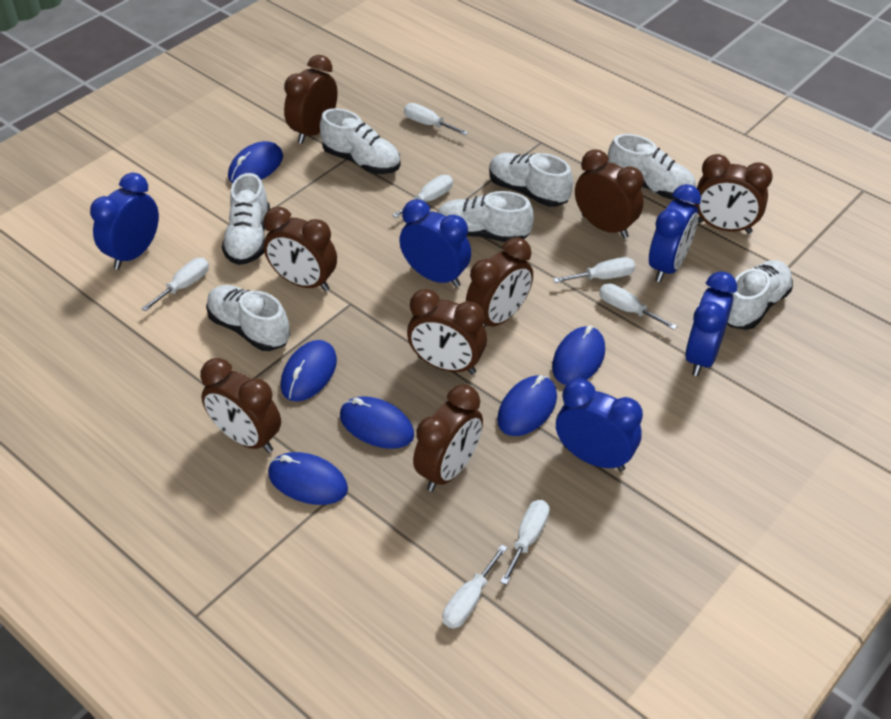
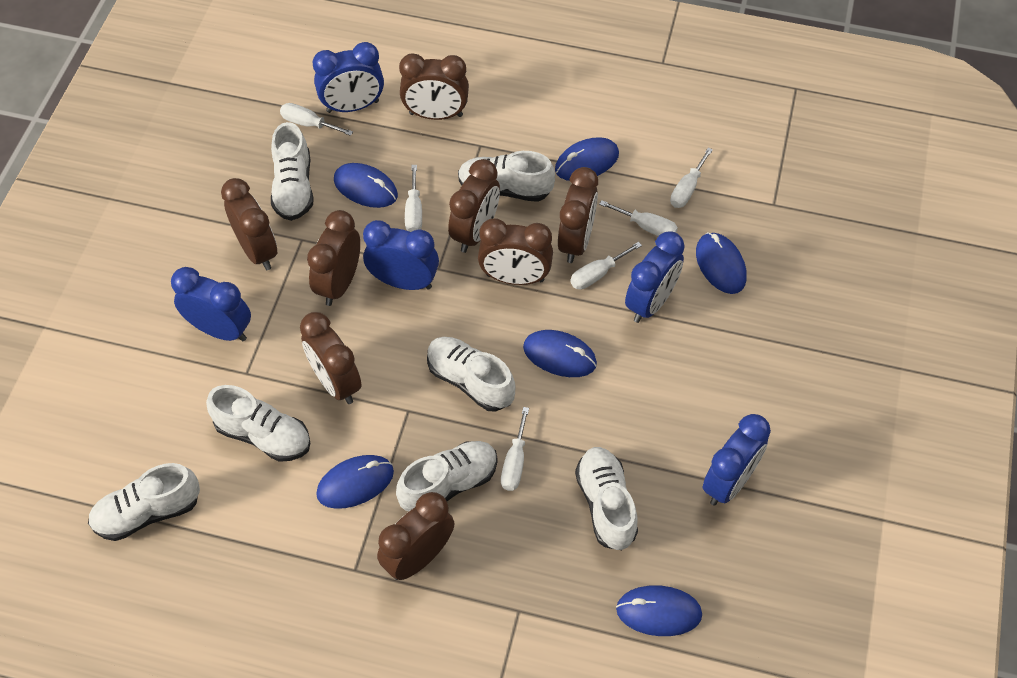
white screwdriver: 7 -> 6

